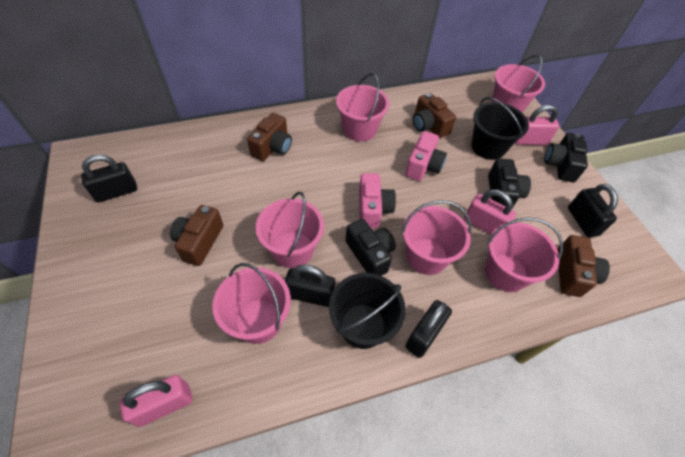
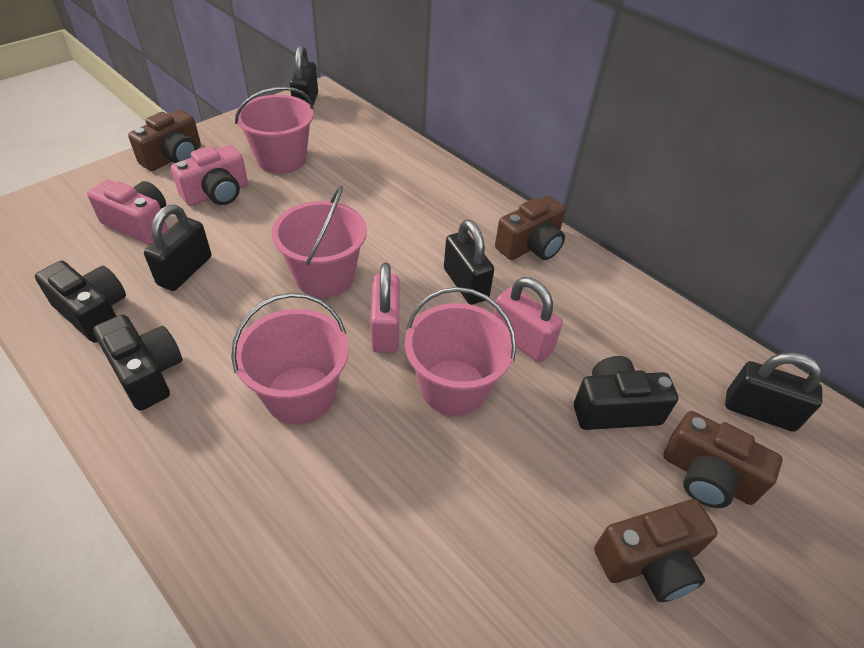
black bucket: 2 -> 0
pink bucket: 6 -> 4
pink padlock: 3 -> 2

